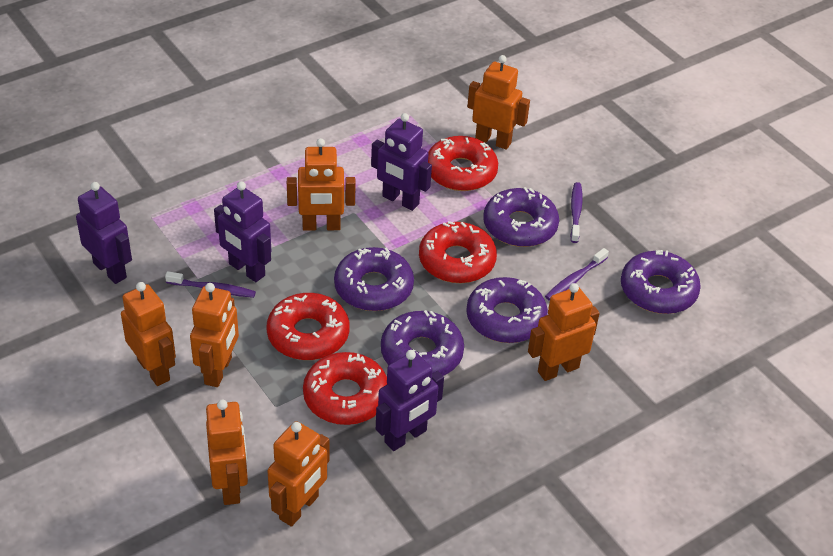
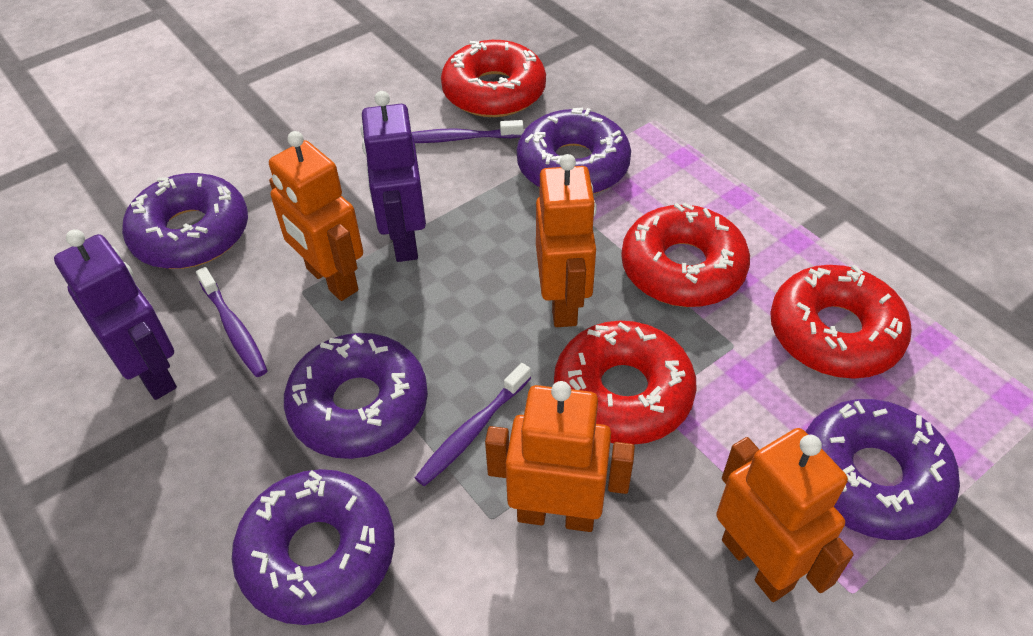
orange robot: 7 -> 4
purple robot: 4 -> 2

